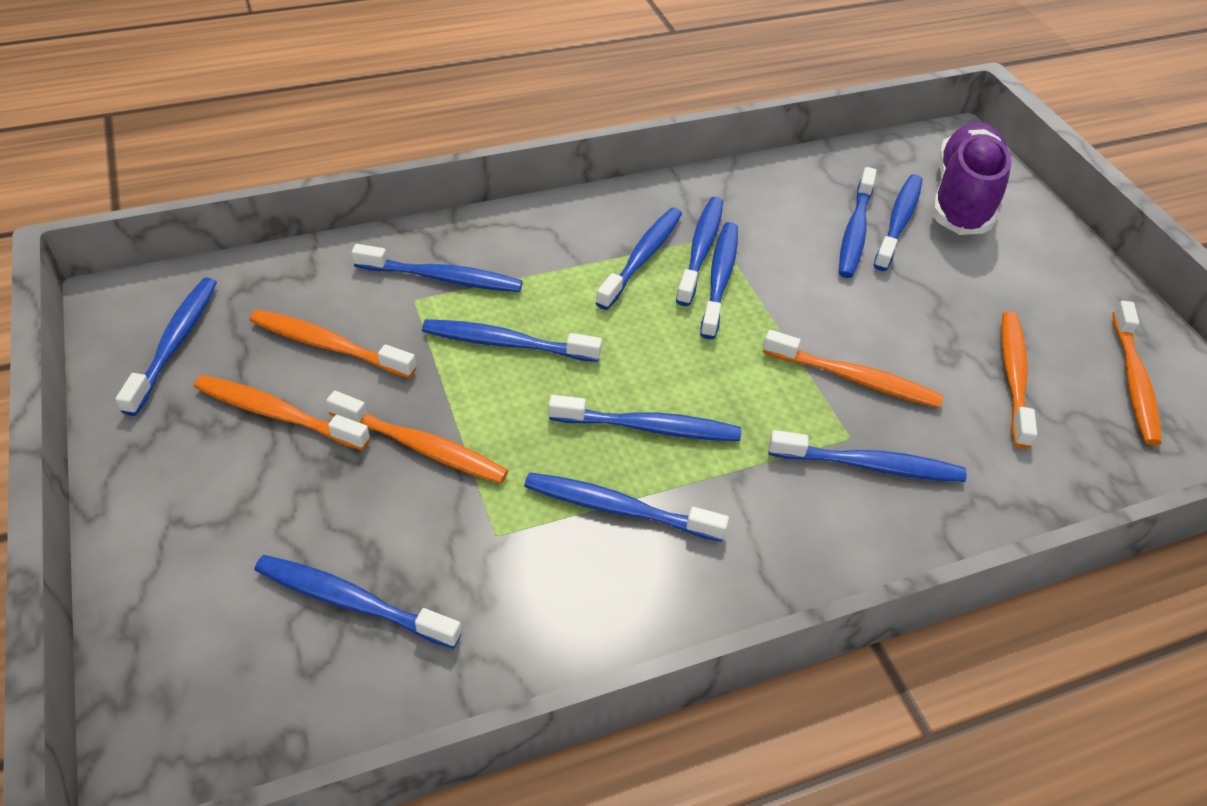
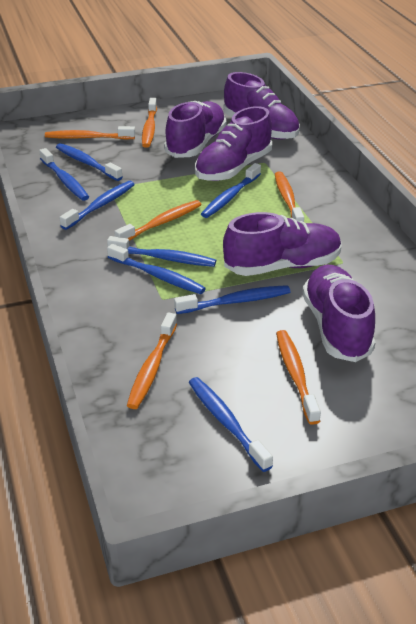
blue toothbrush: 12 -> 8
purple shoe: 1 -> 5

